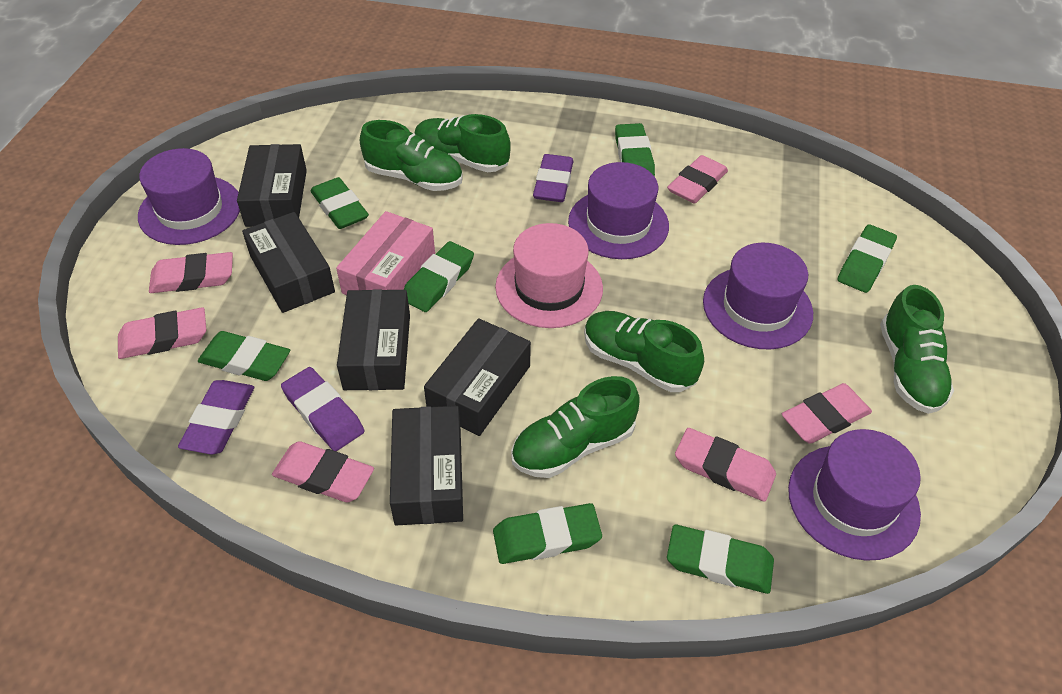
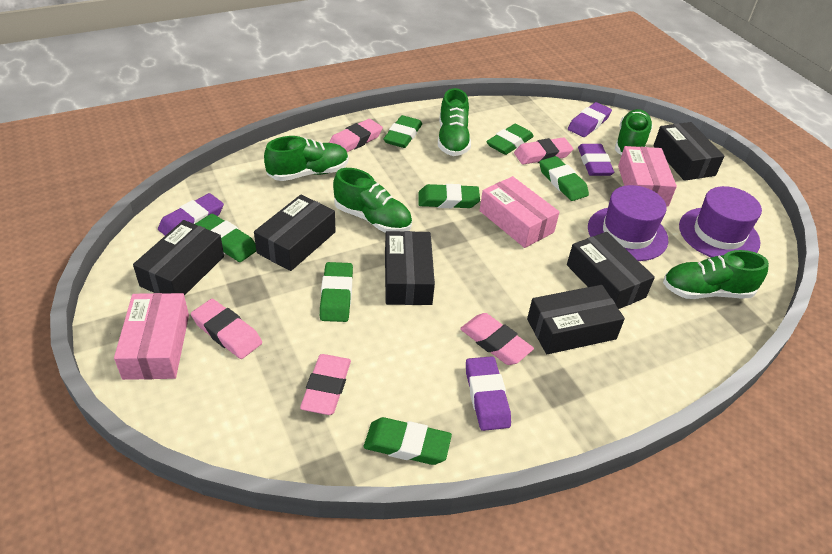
black box: 5 -> 6
pink box: 1 -> 3
pink eraser: 6 -> 5
pink hat: 1 -> 0
purple eraser: 3 -> 4
purple hat: 4 -> 2

